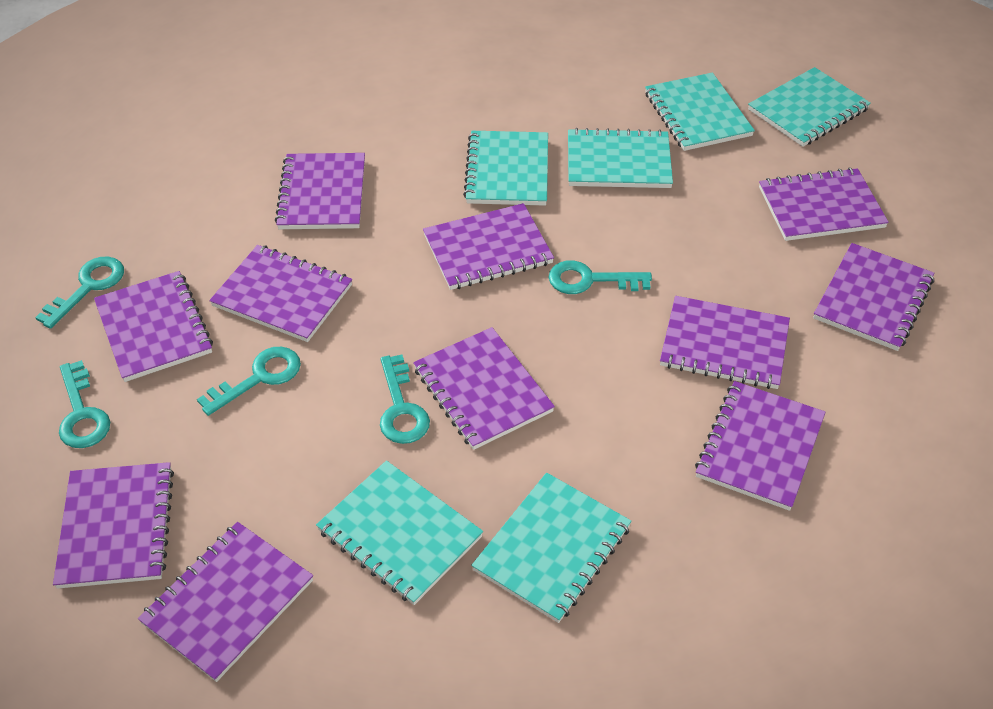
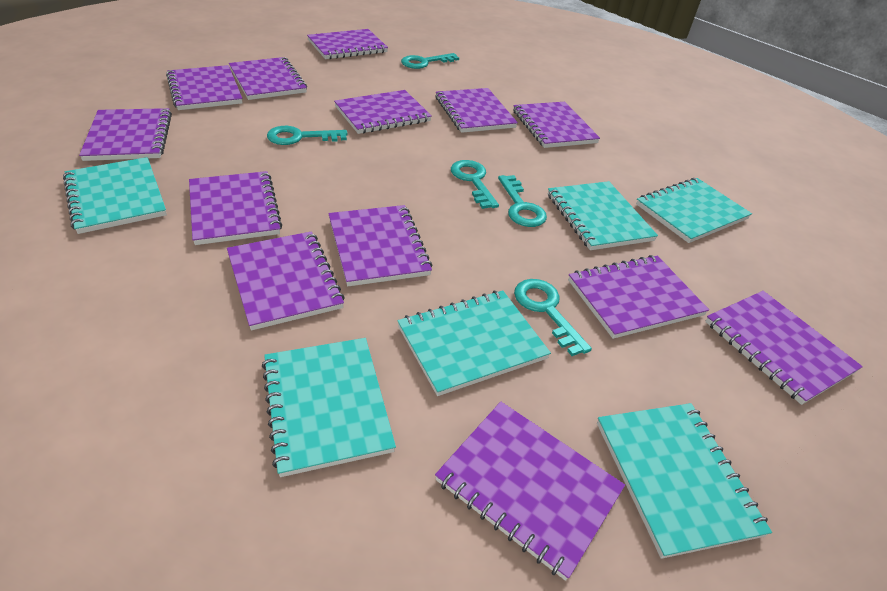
purple notebook: 11 -> 13

